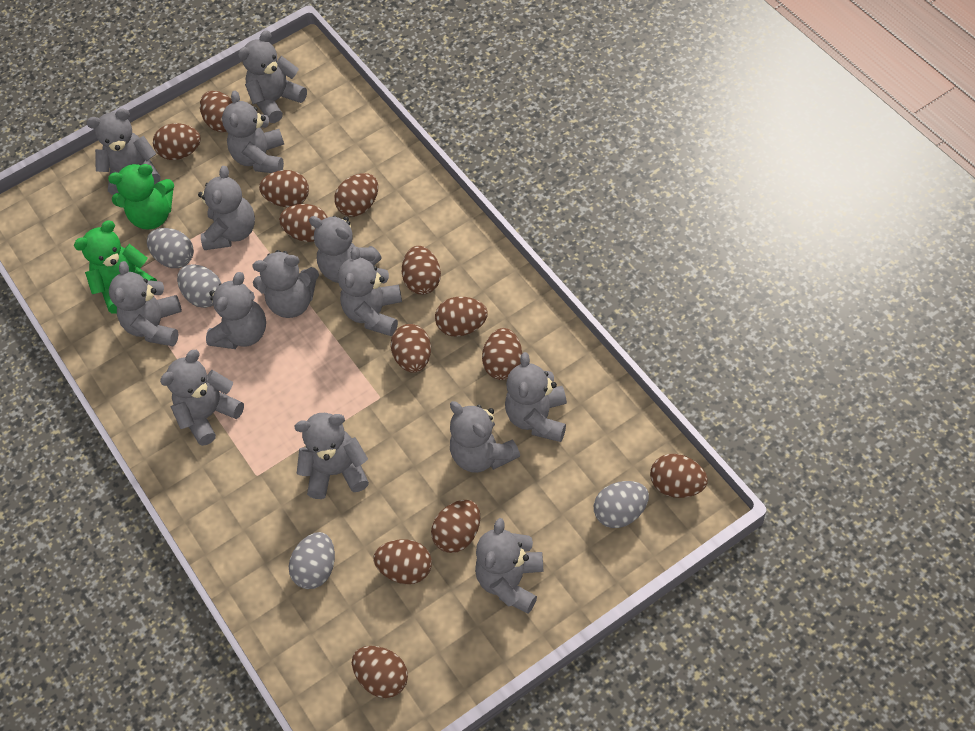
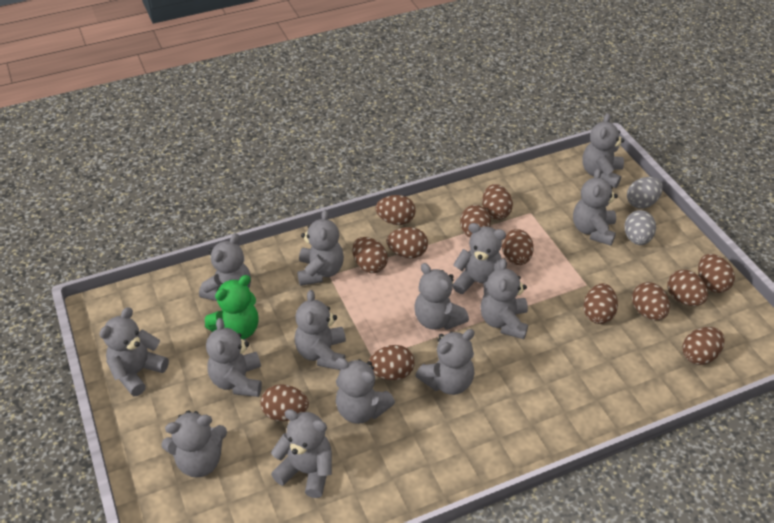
green teddy bear: 2 -> 1
grey egg: 4 -> 2

